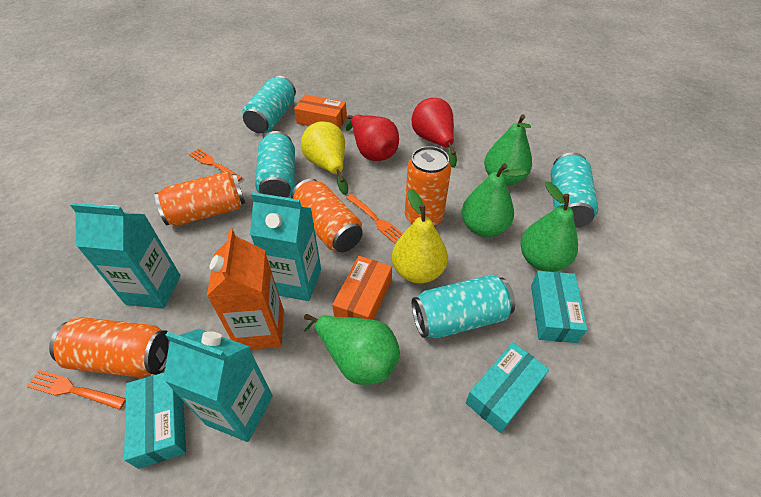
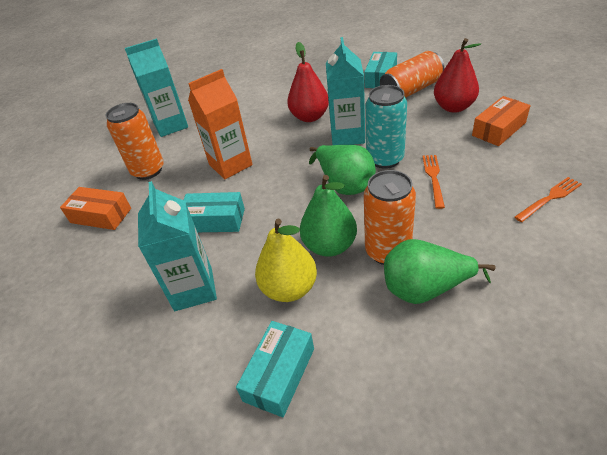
green pear: 4 -> 3
orange can: 4 -> 3
orange fork: 3 -> 2
turquoise can: 4 -> 1
yellow pear: 2 -> 1

